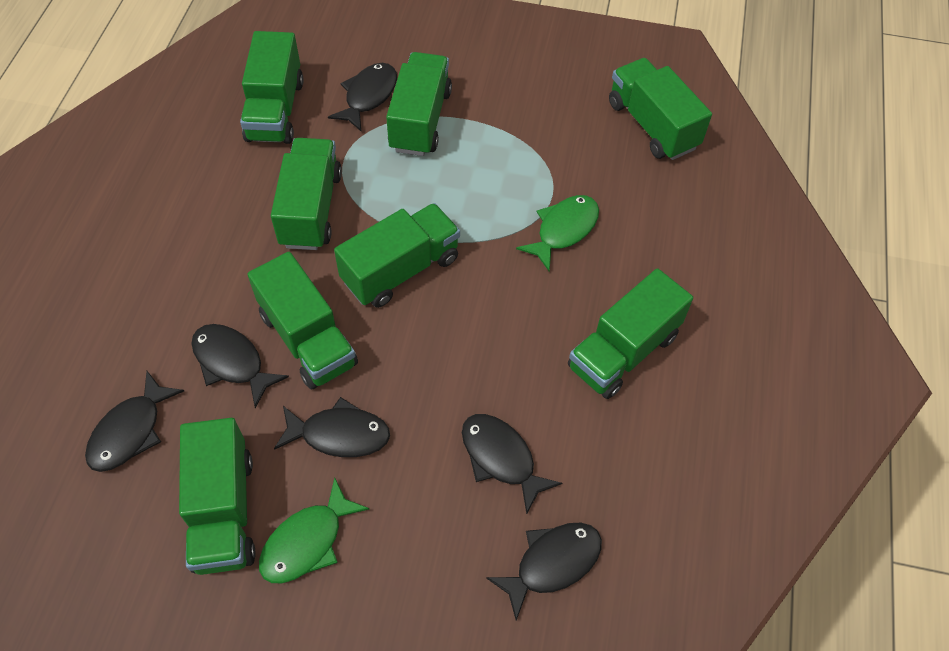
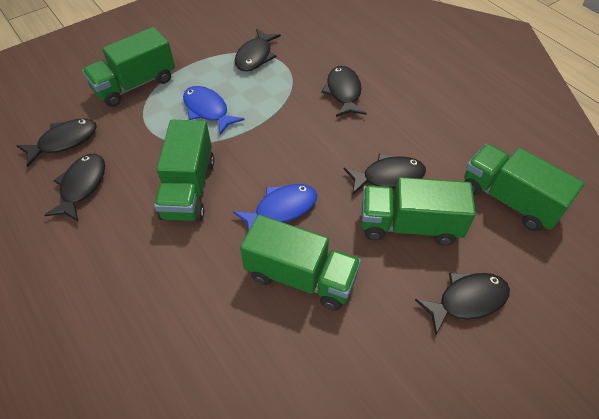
blue fish: 0 -> 2
green fish: 2 -> 0
green truck: 8 -> 5

